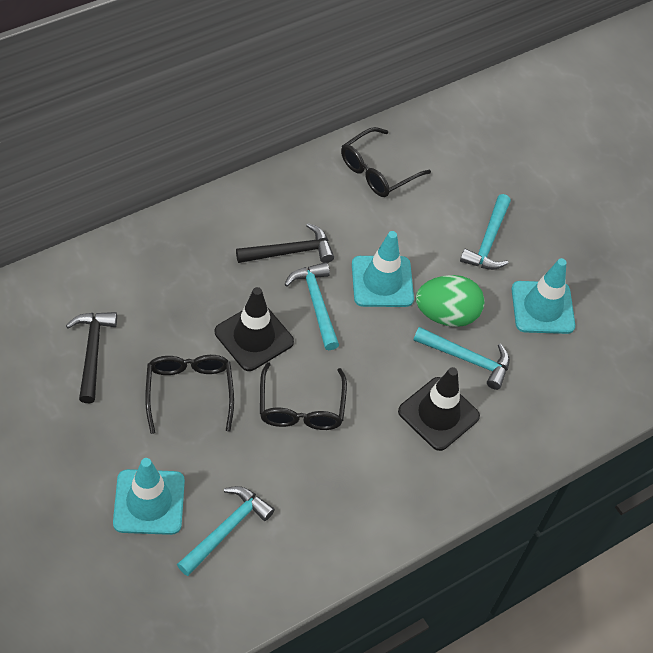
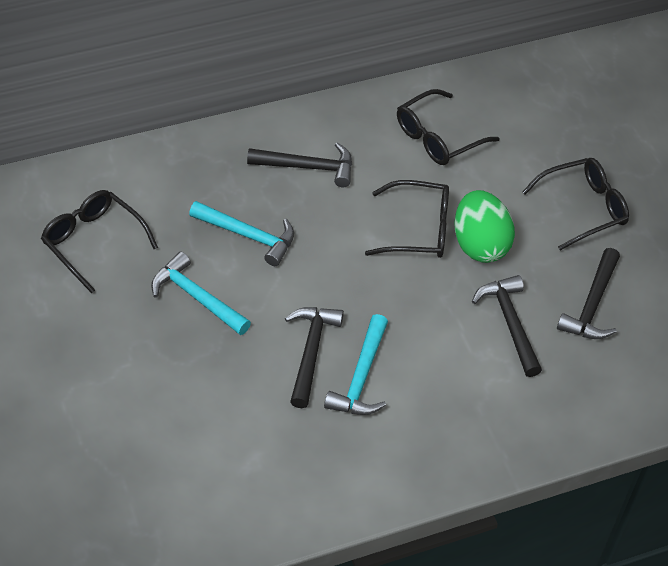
black glasses: 3 -> 4
black hammer: 2 -> 4
black traffic cone: 2 -> 0
turquoise hammer: 4 -> 3
turquoise traffic cone: 3 -> 0

